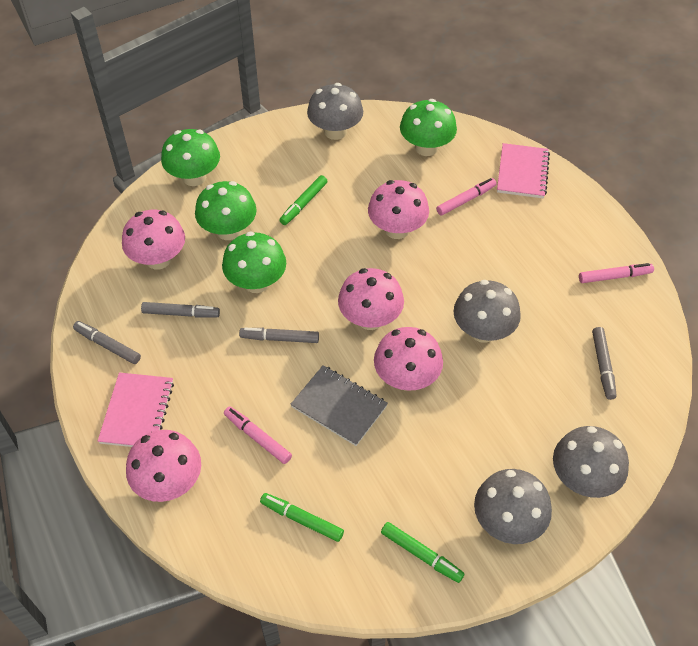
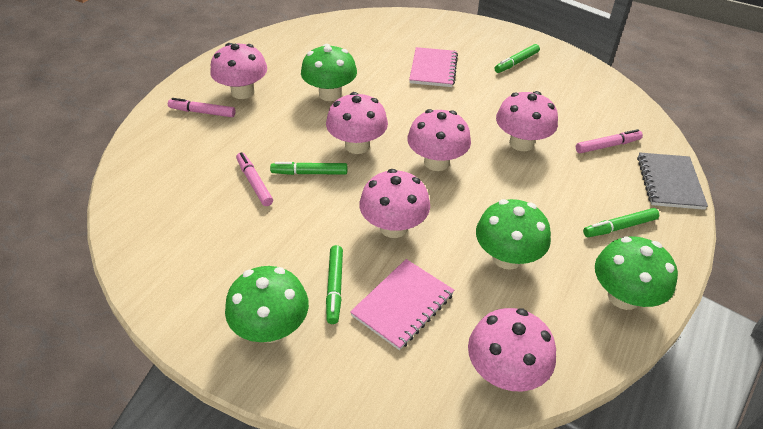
green marker: 3 -> 4
grey marker: 4 -> 0
grey mushroom: 4 -> 0
pink mushroom: 5 -> 6

